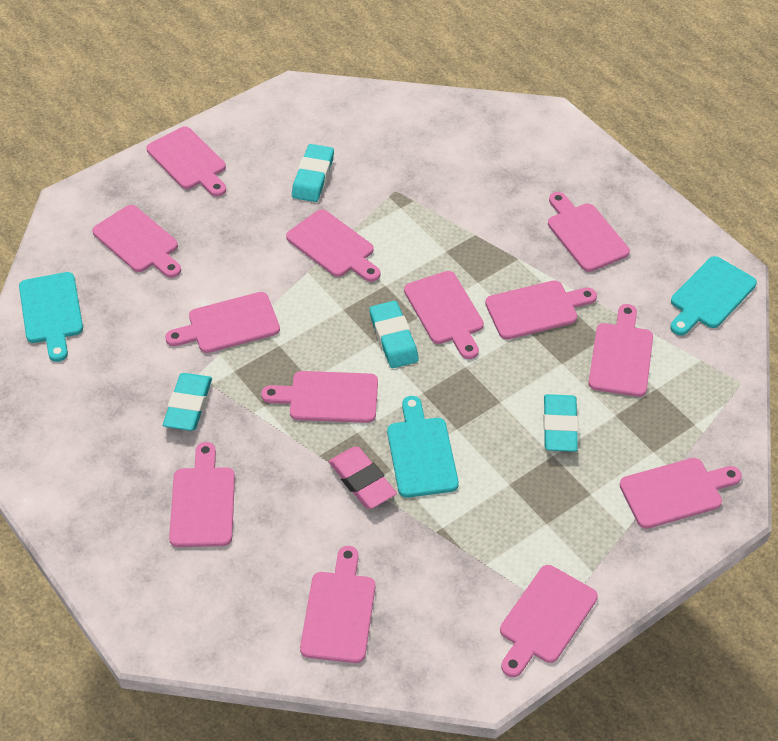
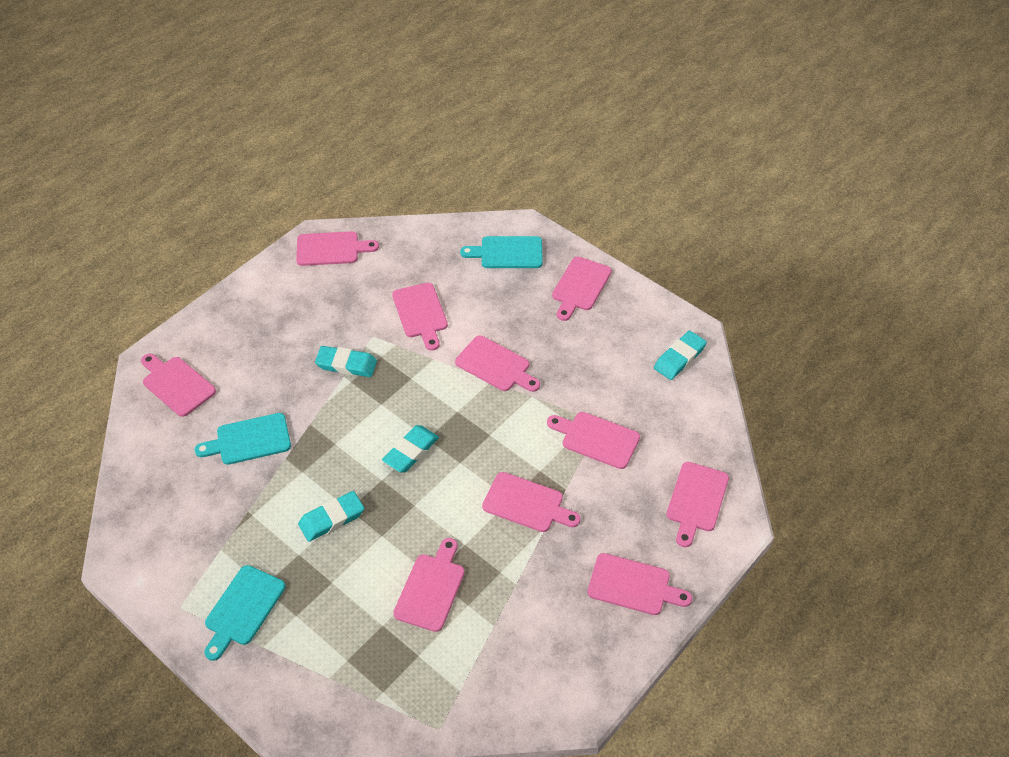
pink cutting board: 13 -> 10
pink eraser: 1 -> 0

